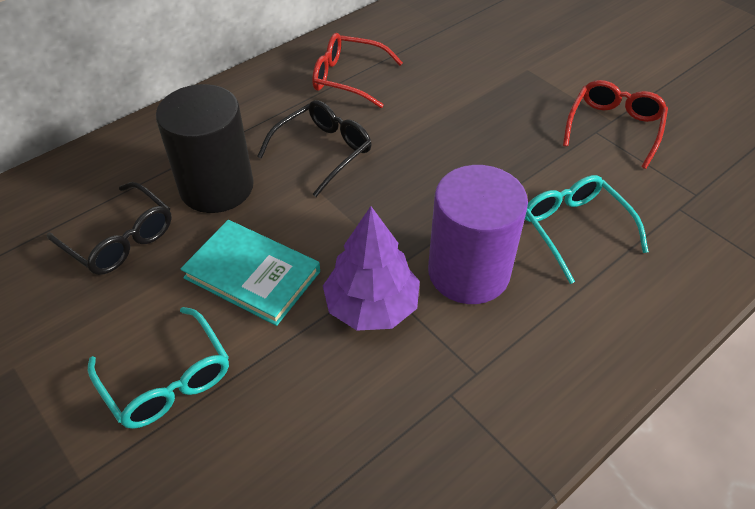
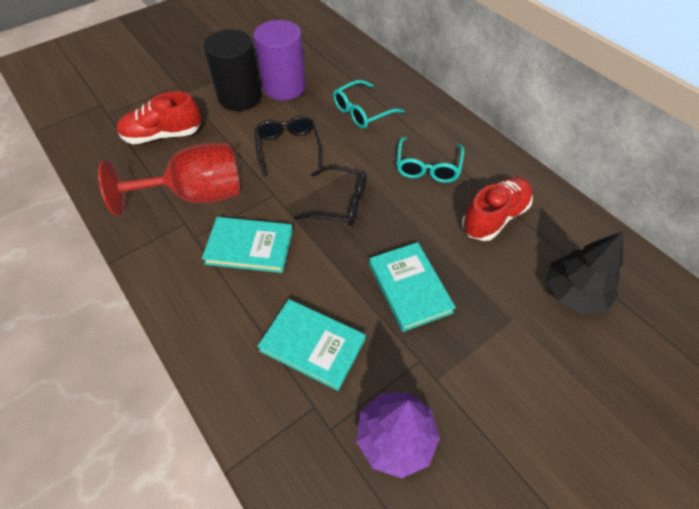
black tree: 0 -> 1
red glasses: 2 -> 0
red goblet: 0 -> 1
red shoe: 0 -> 2
turquoise book: 1 -> 3

